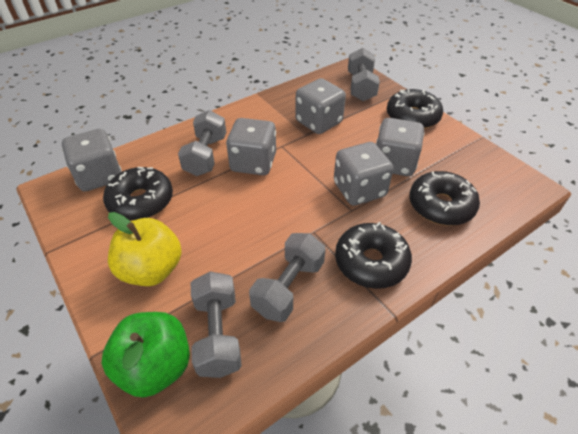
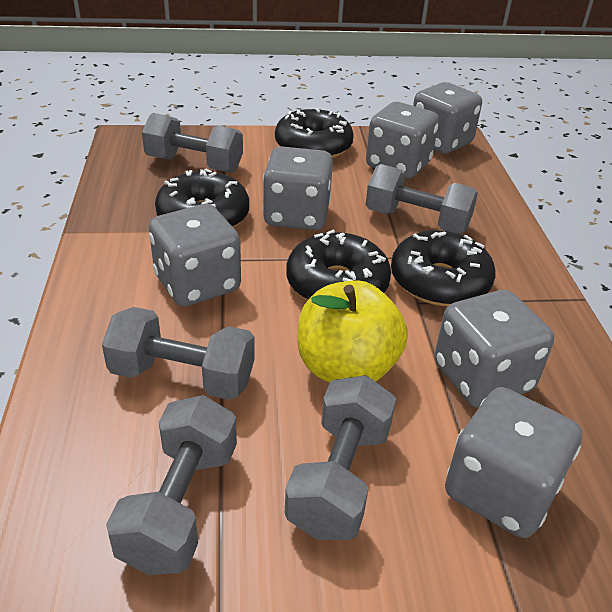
green apple: 1 -> 0
grey dice: 5 -> 6
grey dumbbell: 4 -> 5

